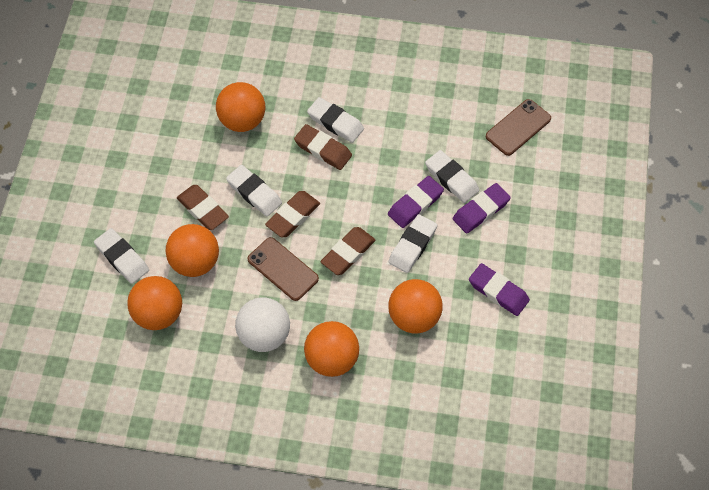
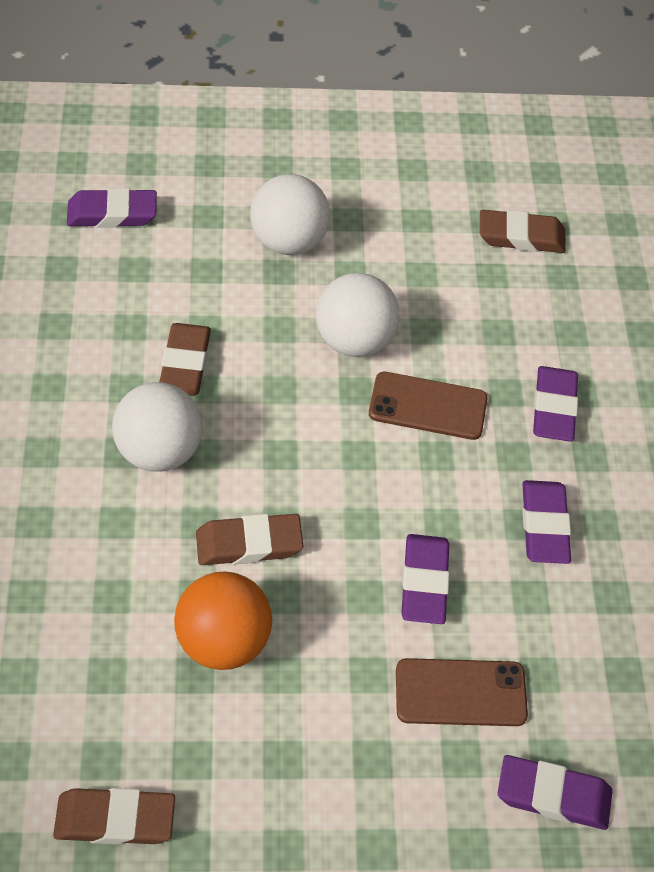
orange ball: 5 -> 1
purple eraser: 3 -> 5
white ball: 1 -> 3
white eraser: 5 -> 0

